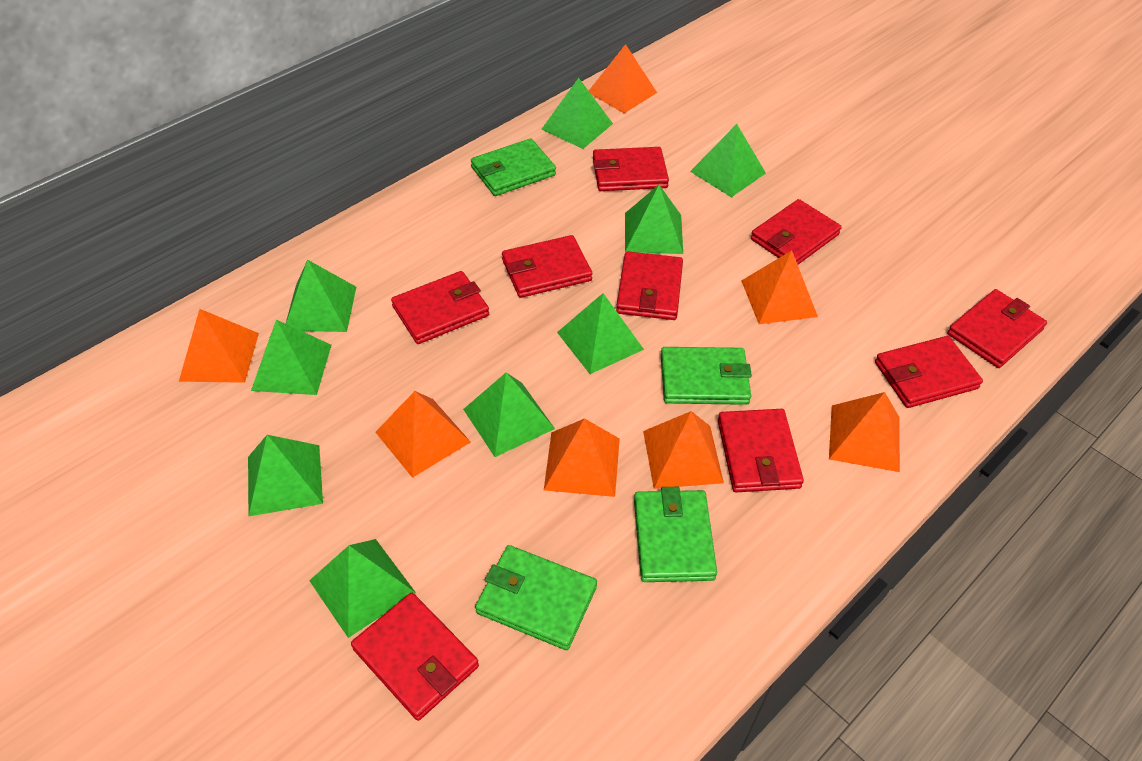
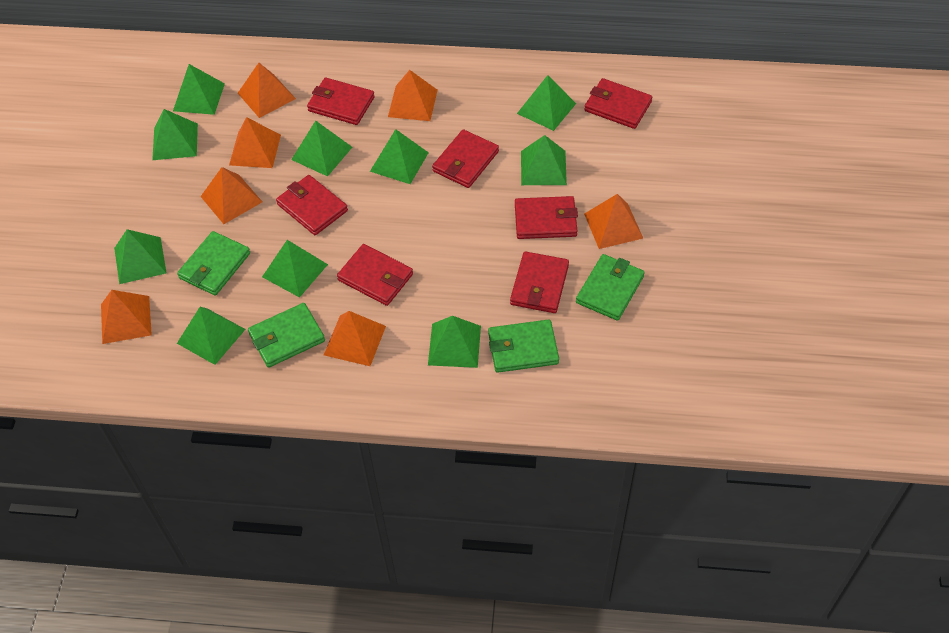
green pyramid: 9 -> 10
red wallet: 9 -> 7

